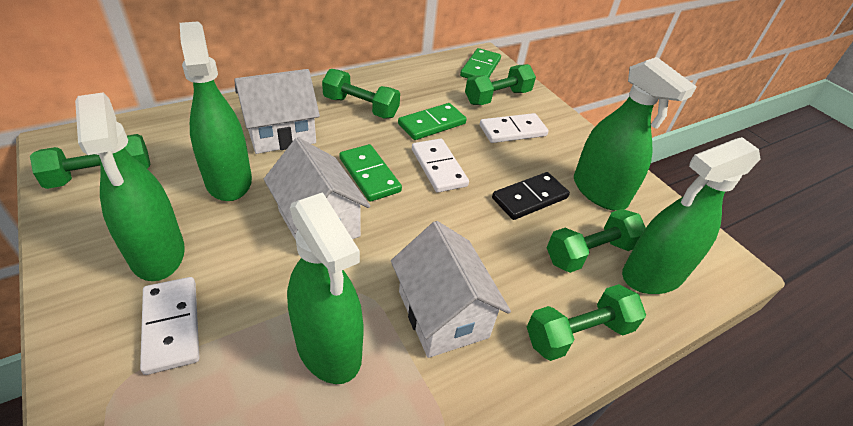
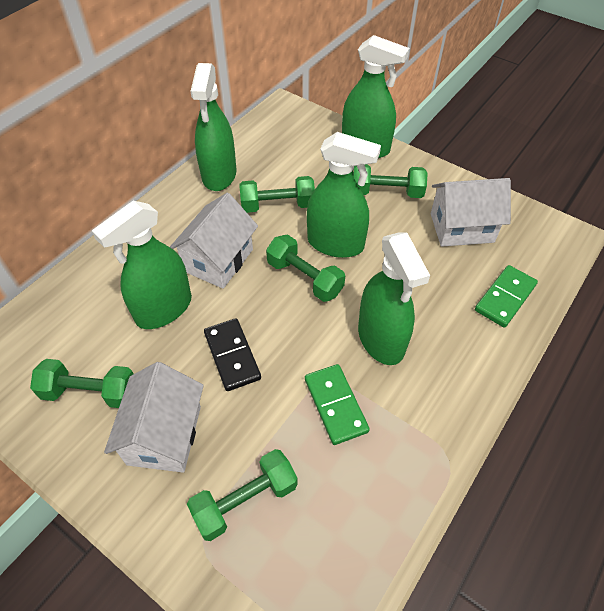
green domino: 3 -> 2
white domino: 3 -> 0

